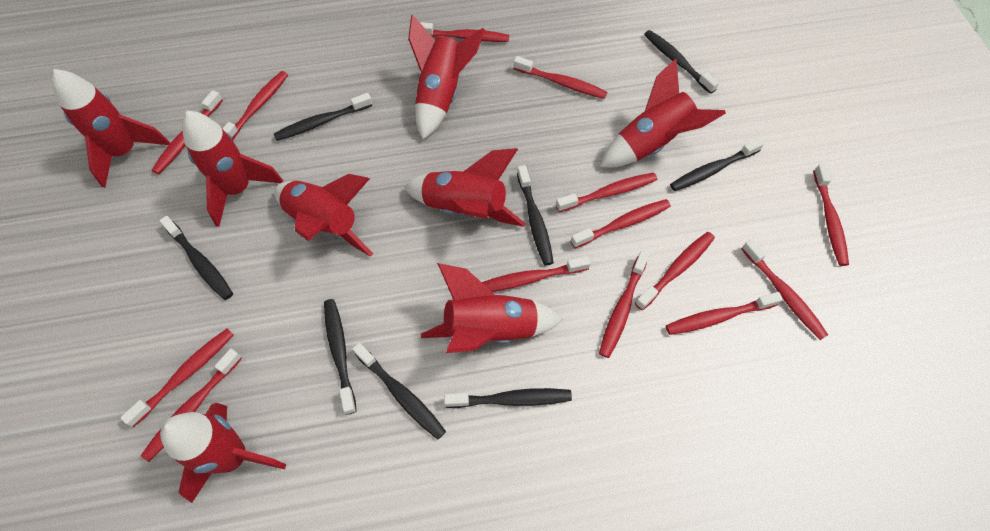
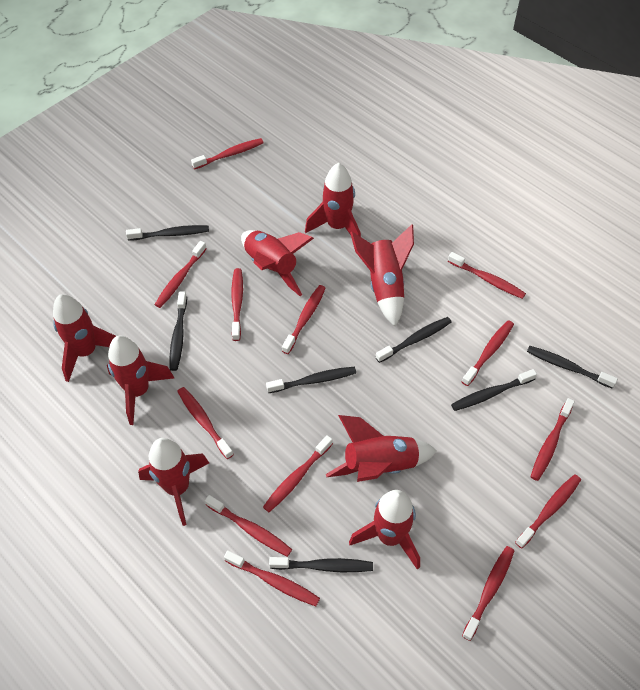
black toothbrush: 8 -> 7
red toothbrush: 14 -> 13

